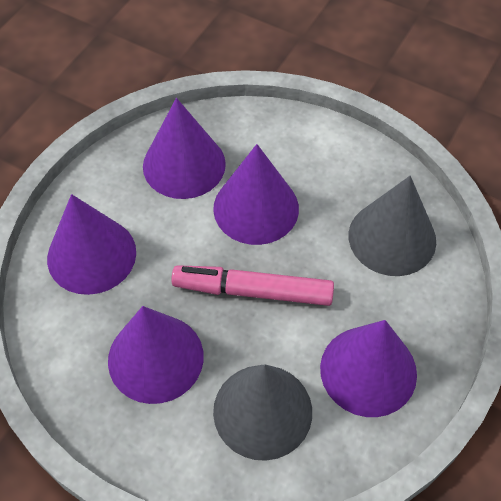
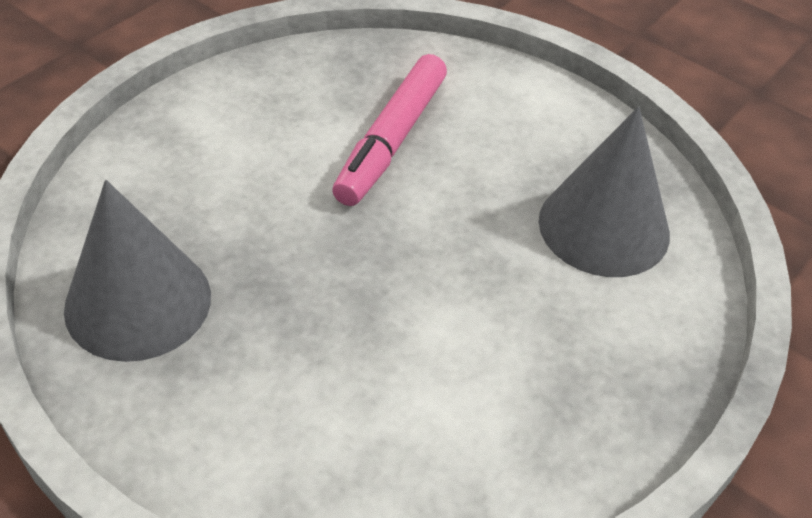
purple cone: 5 -> 0

